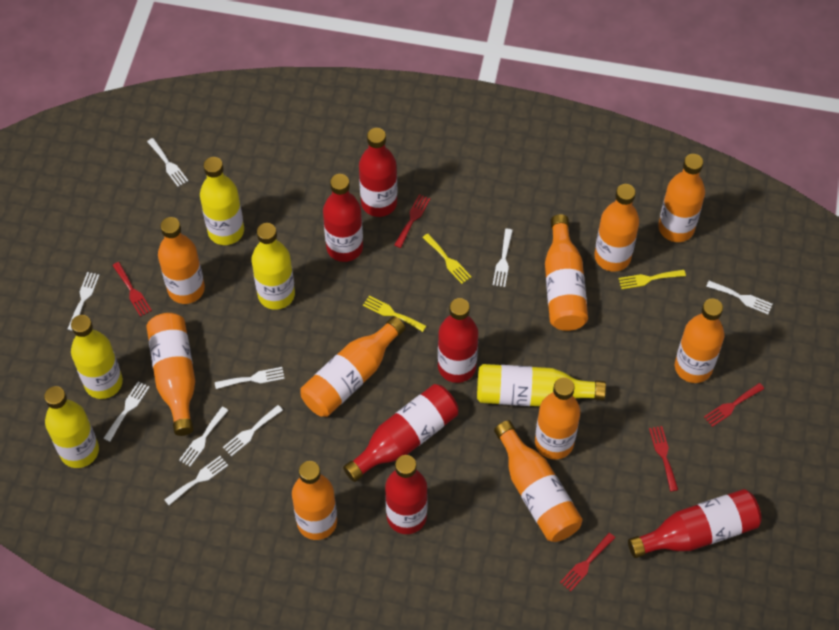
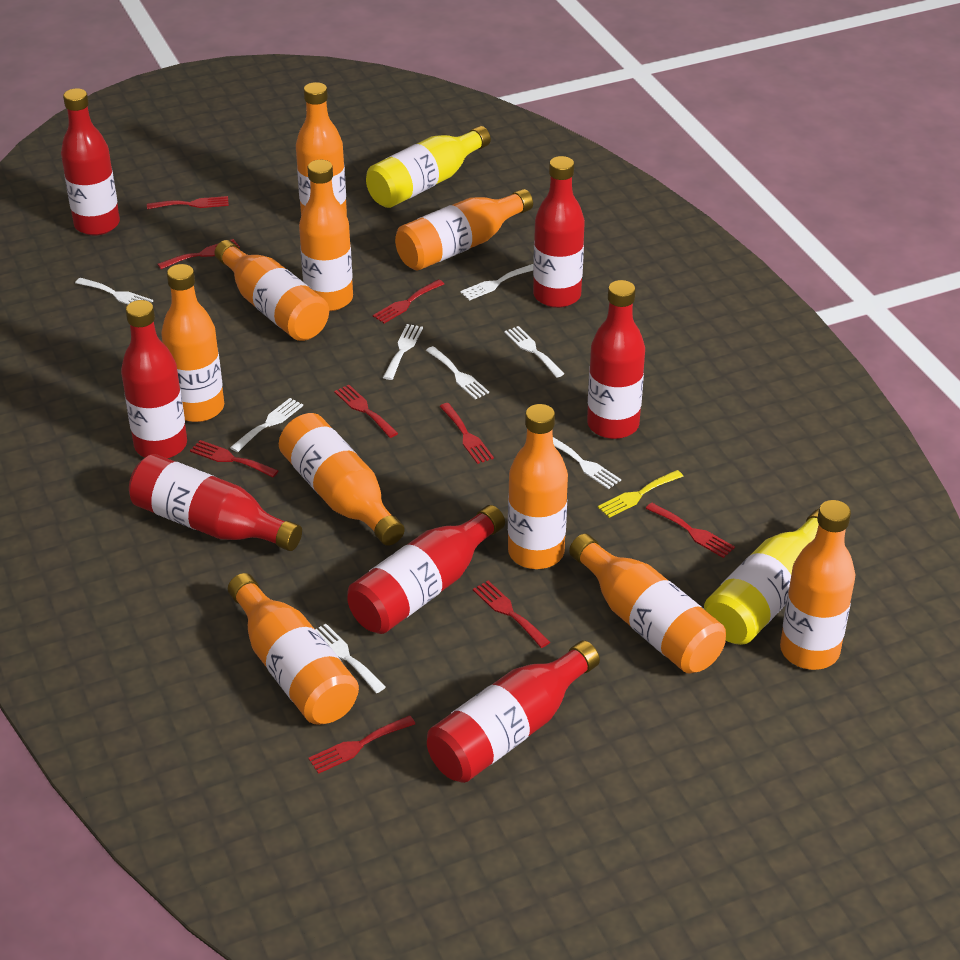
red bottle: 6 -> 7
red fork: 5 -> 9
white fork: 9 -> 8
yellow bottle: 5 -> 2
yellow fork: 3 -> 1

